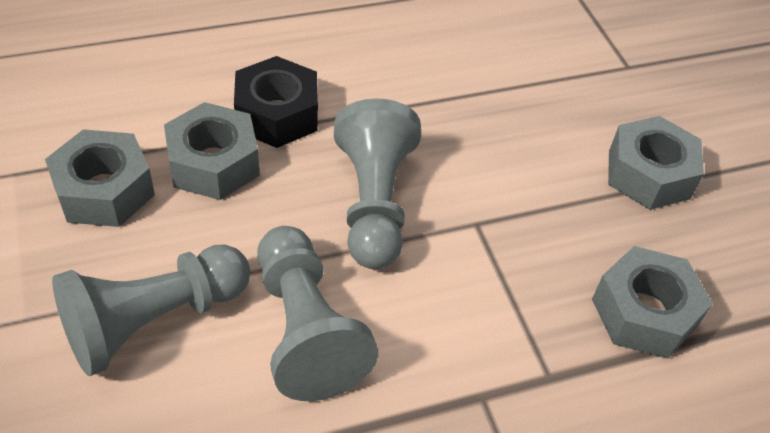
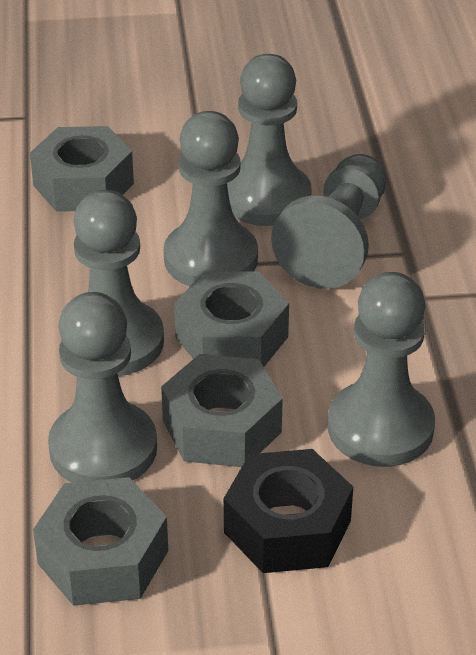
grey pawn: 3 -> 6

